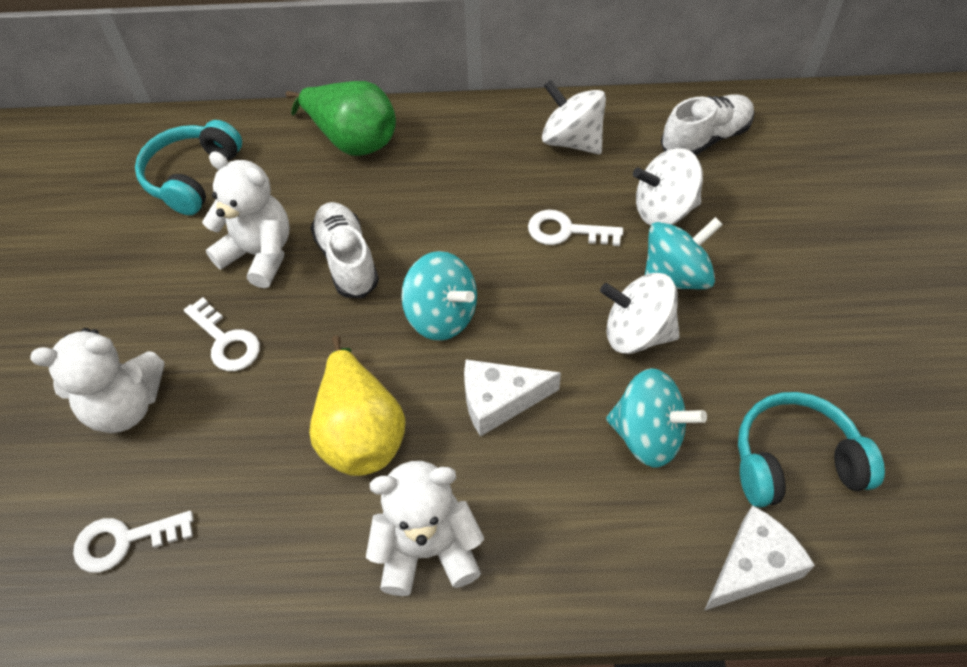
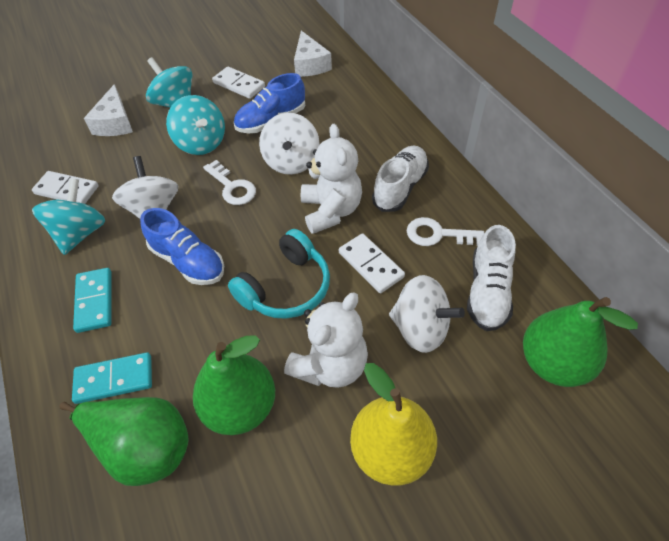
blue shoe: 0 -> 2
green pear: 1 -> 3
turquoise domino: 0 -> 2
turquoise headphones: 2 -> 1
white domino: 0 -> 3
white key: 3 -> 2
white teddy bear: 3 -> 2

